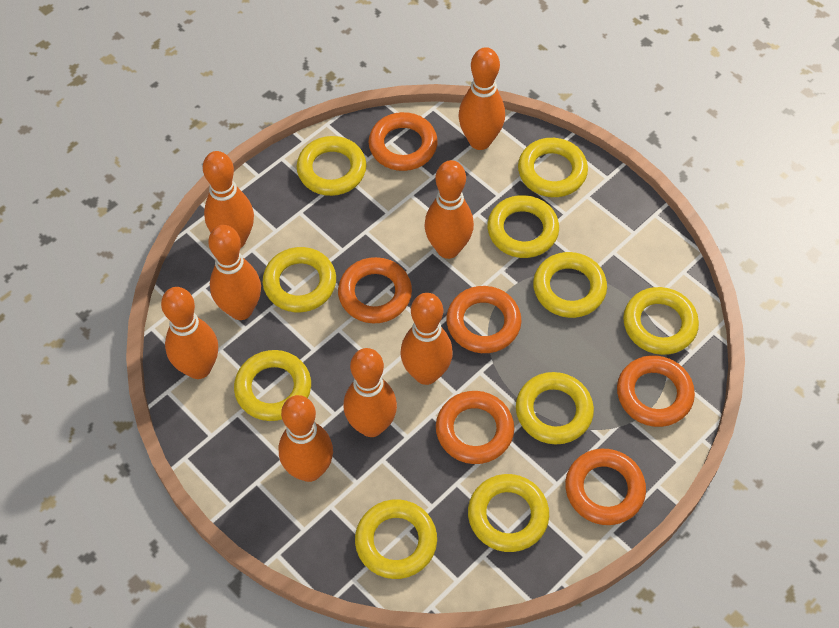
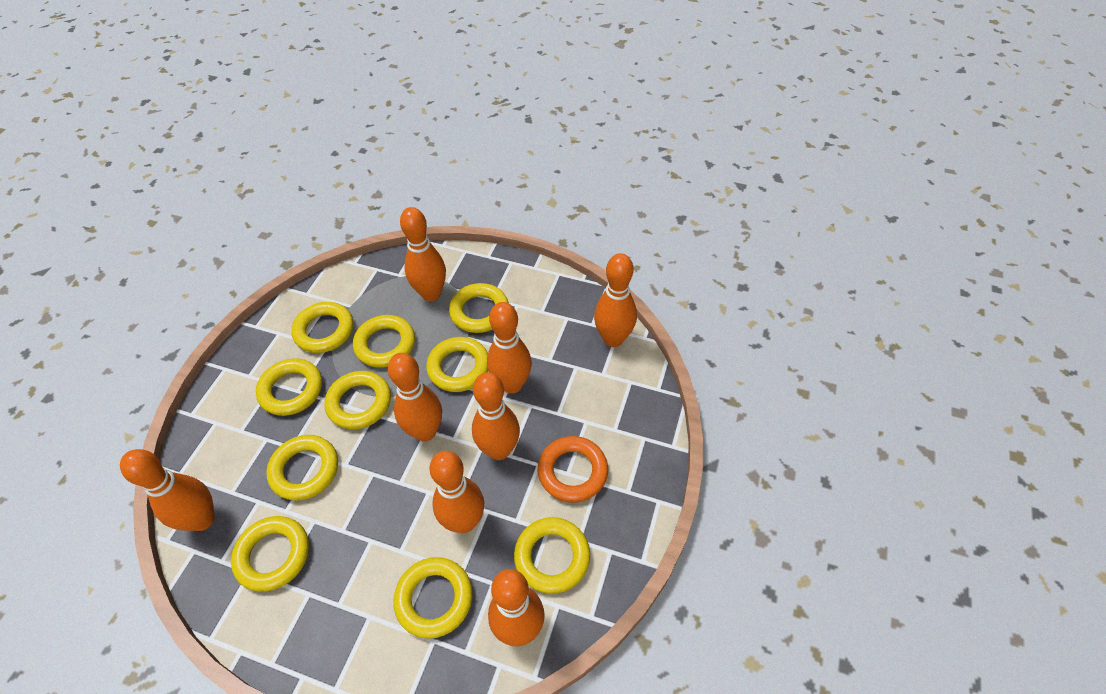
orange ring: 6 -> 1

